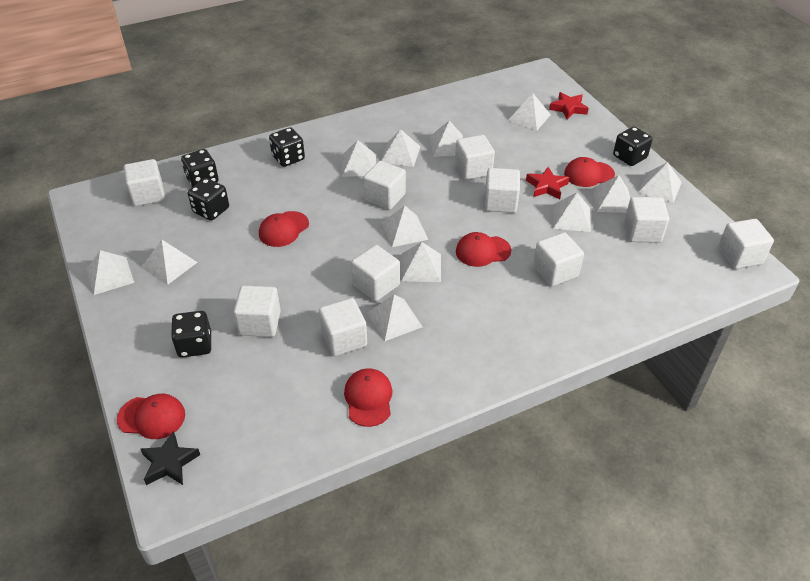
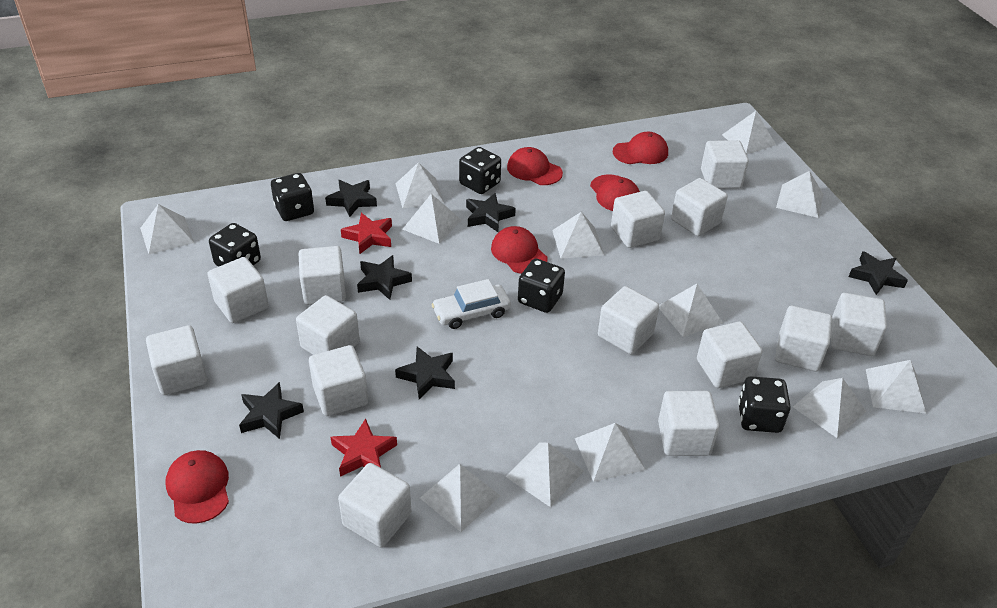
black star: 1 -> 6
white car: 0 -> 1
white cube: 10 -> 14

